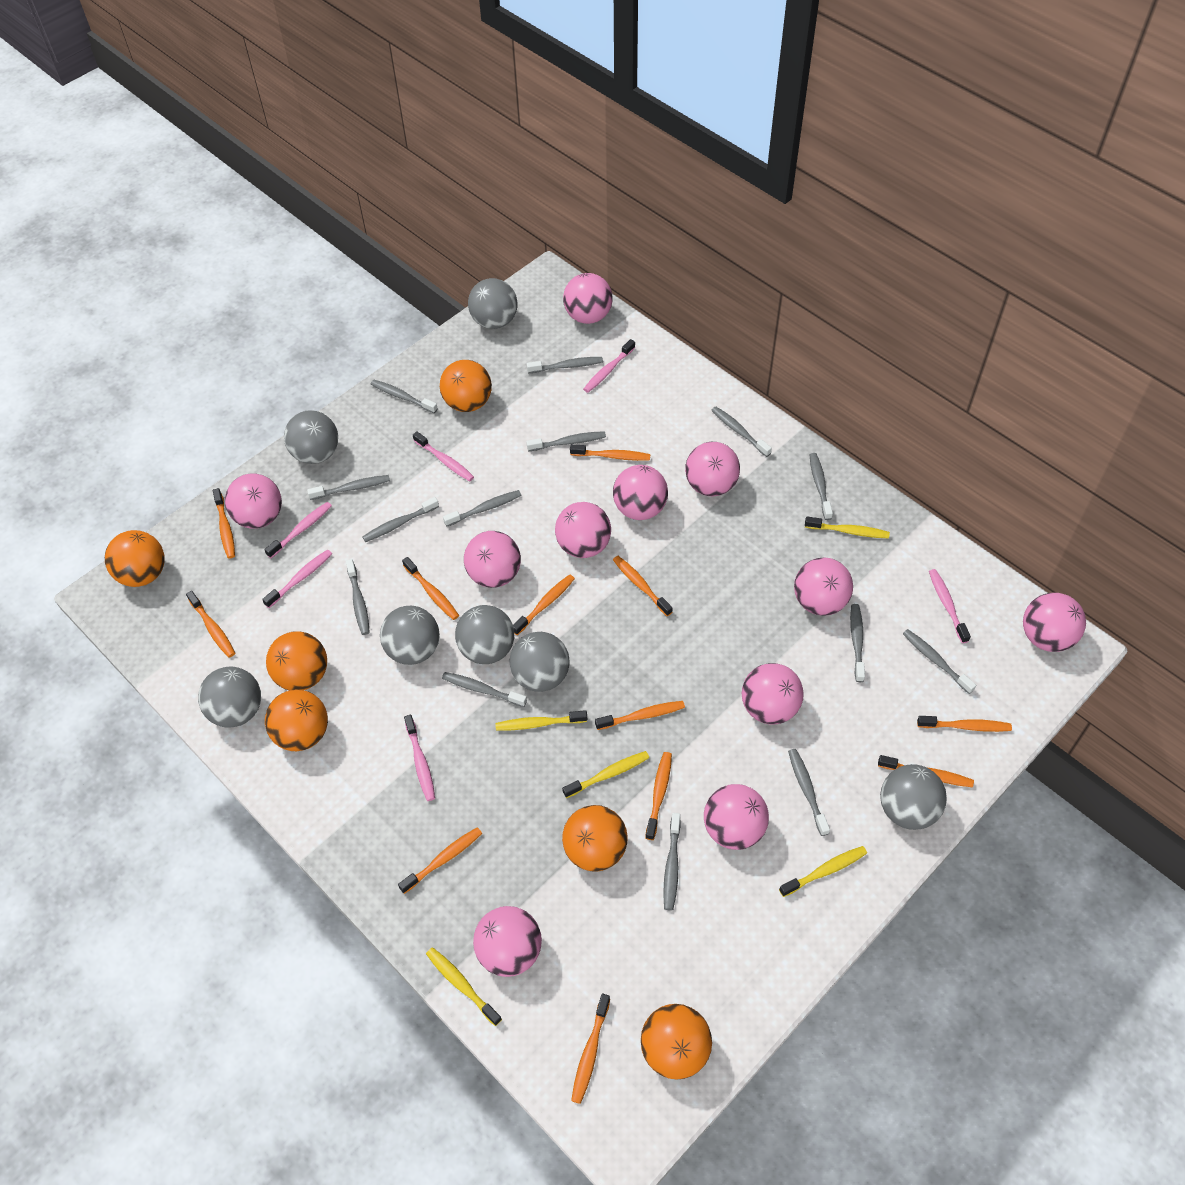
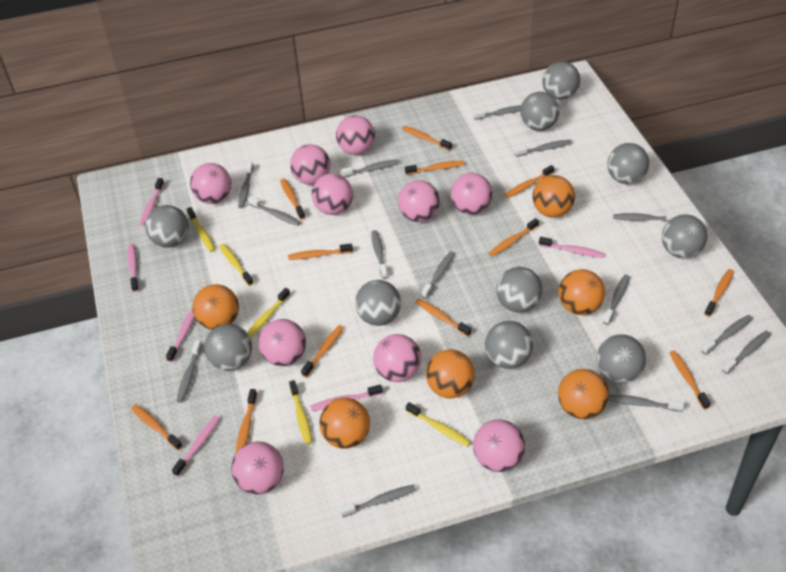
grey ball: 7 -> 10
pink ball: 11 -> 10

